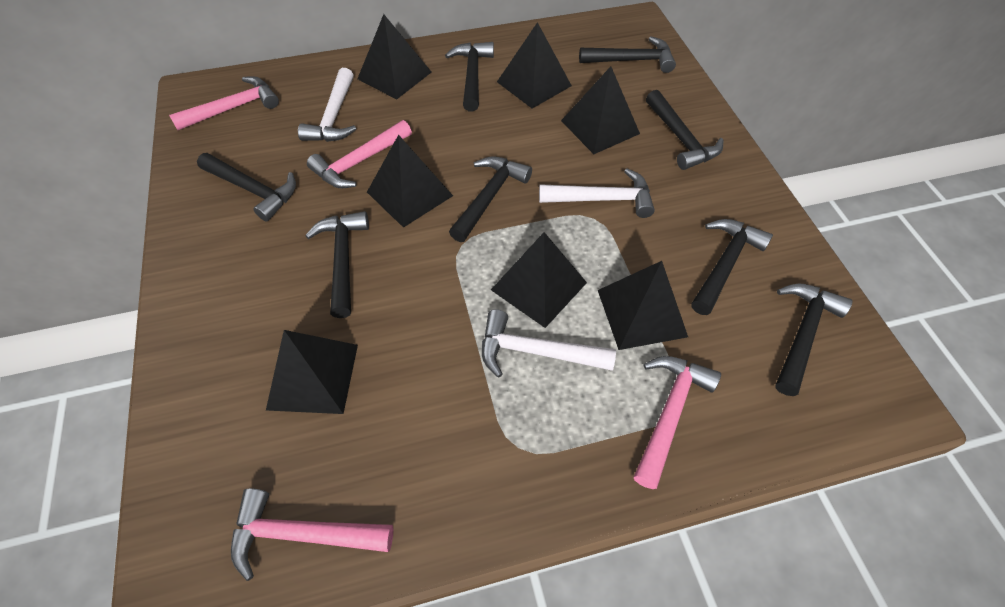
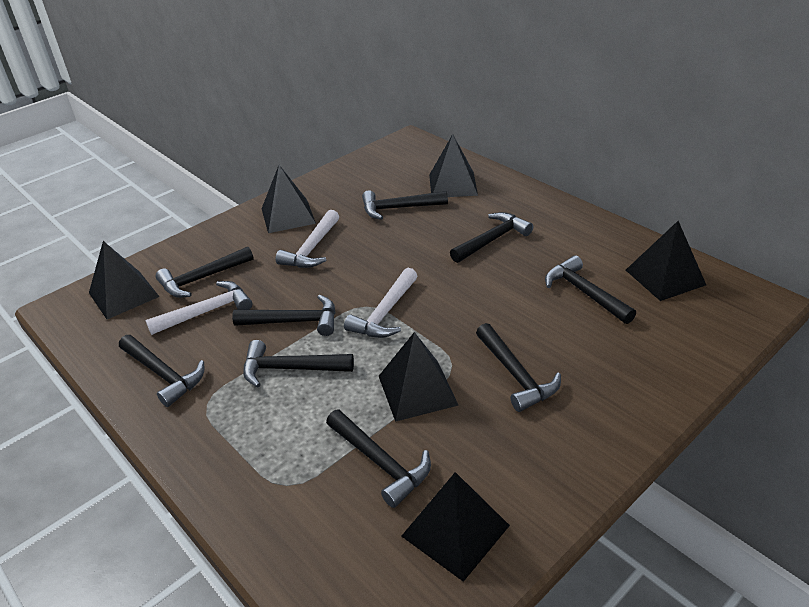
black hammer: 8 -> 9
black pyramid: 7 -> 6
pink hammer: 4 -> 0

